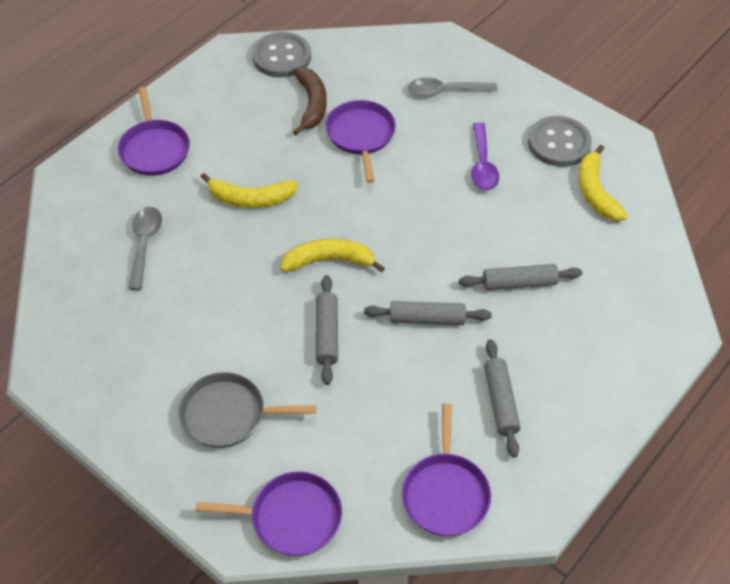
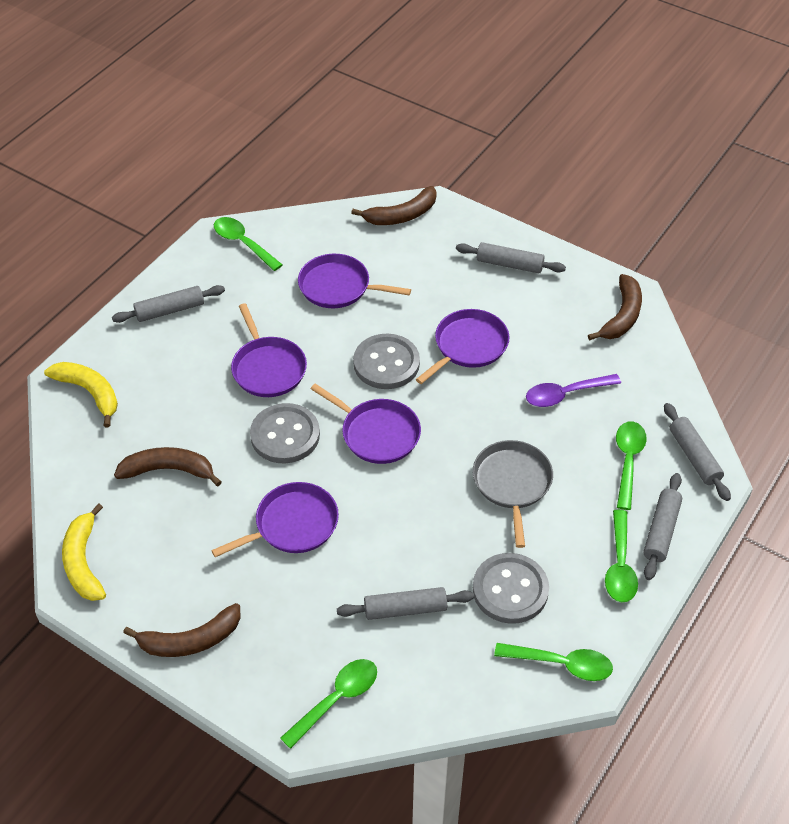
brown banana: 1 -> 4
green spoon: 0 -> 5
grey button: 2 -> 3
grey rolling pin: 4 -> 5
grey spoon: 2 -> 0
purple pan: 4 -> 5
yellow banana: 3 -> 2

